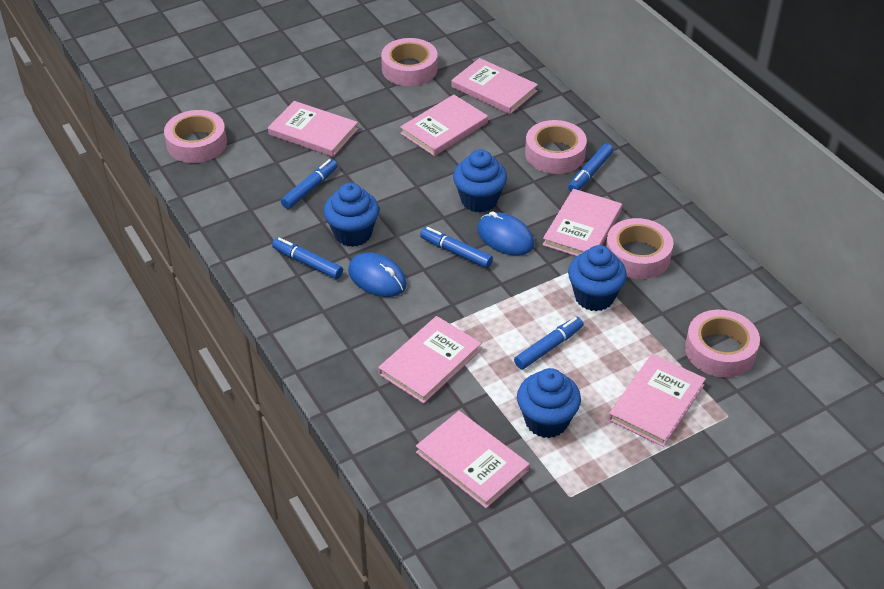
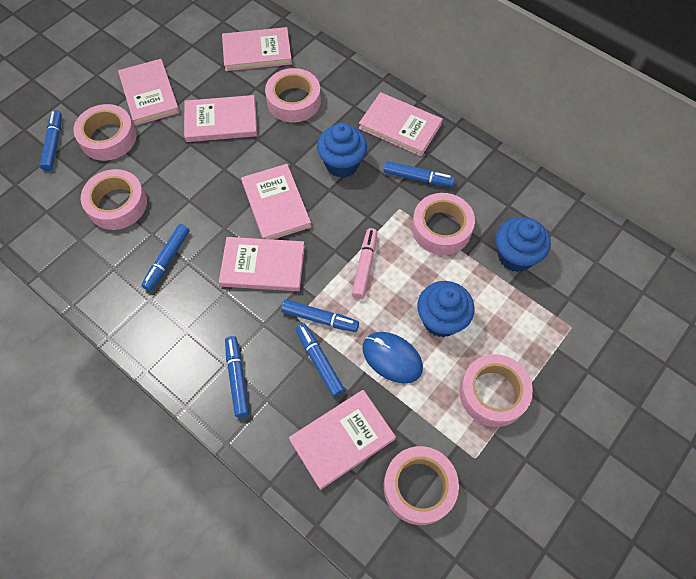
blue cupcake: 4 -> 3
blue marker: 5 -> 6
blue mouse: 2 -> 1
pink marker: 0 -> 1
pink tape: 5 -> 6

